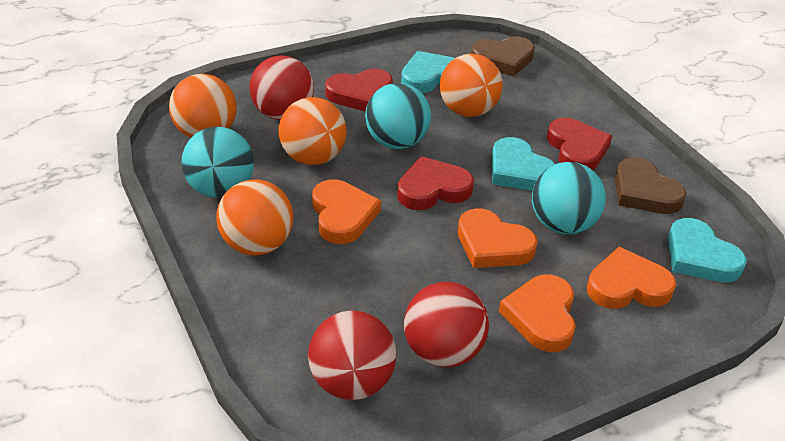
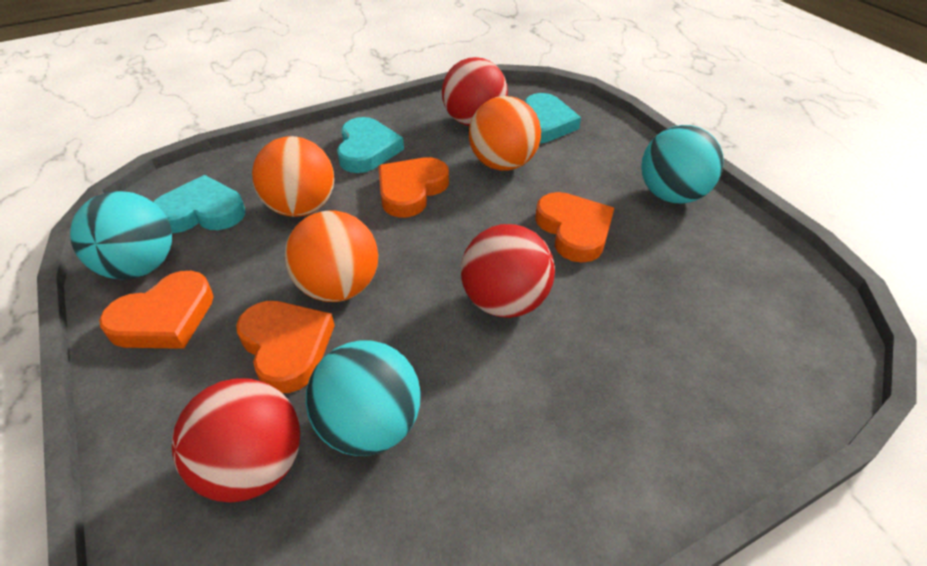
brown heart: 2 -> 0
orange ball: 4 -> 3
red heart: 3 -> 0

